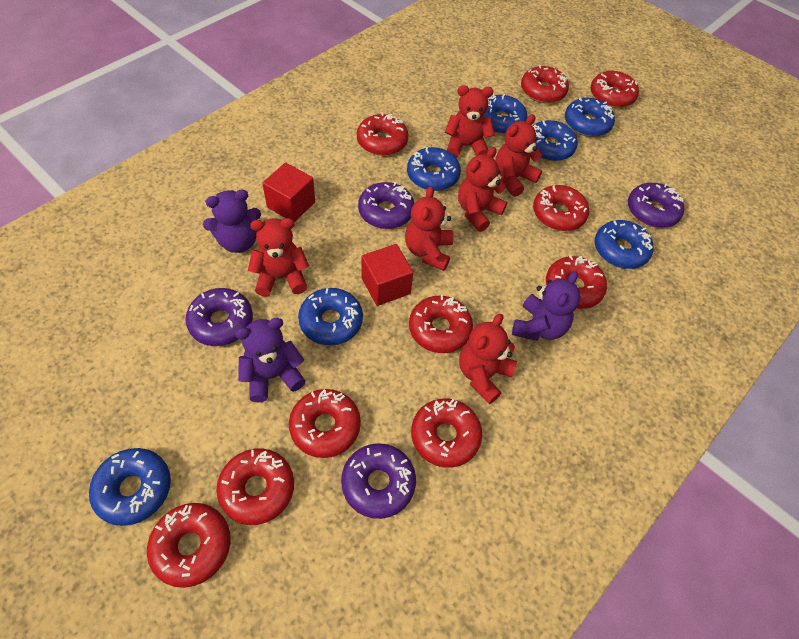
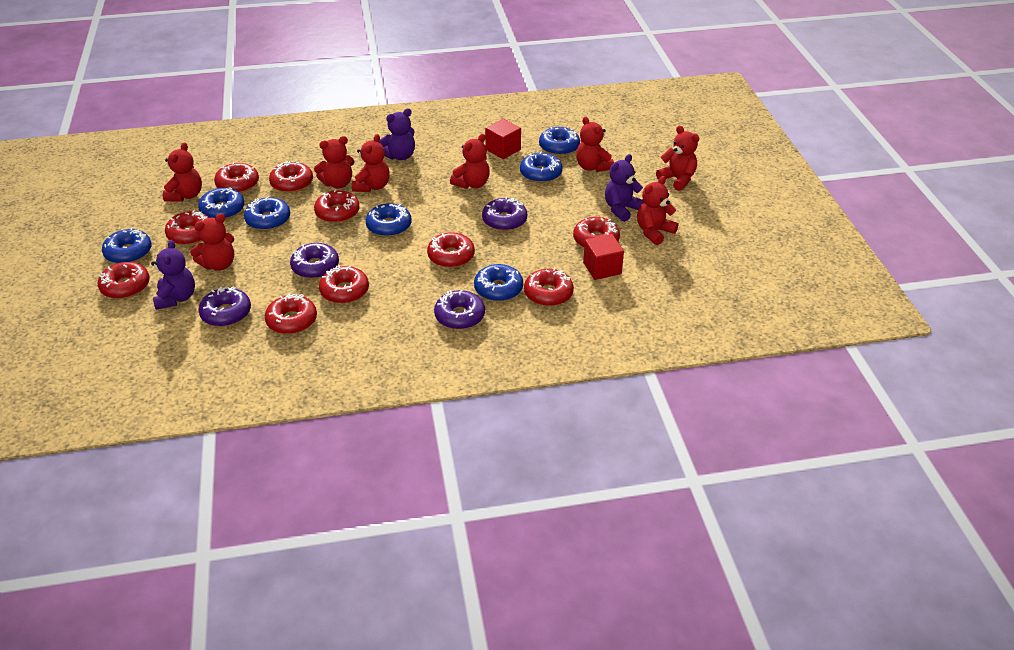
red teddy bear: 6 -> 8

